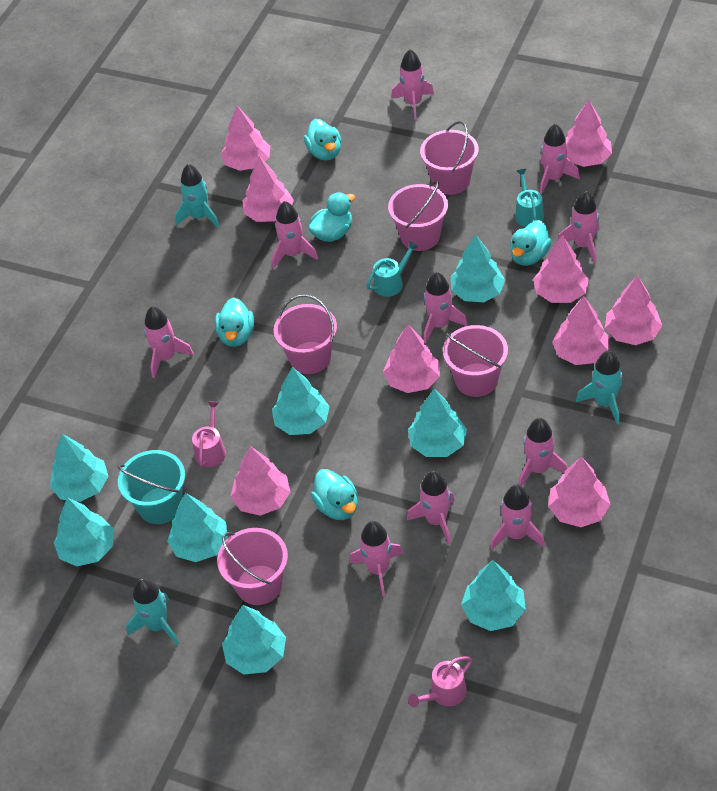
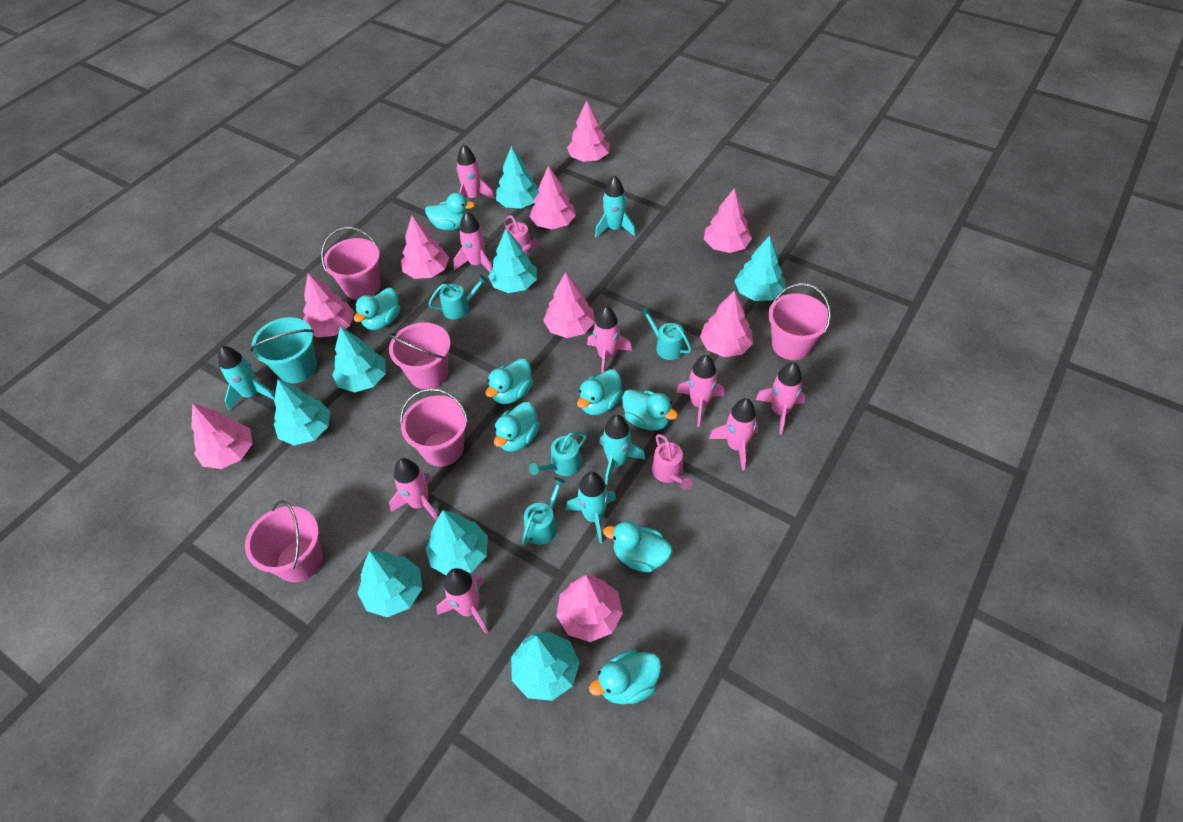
pink rocket: 10 -> 8
turquoise duck: 5 -> 8
turquoise rocket: 3 -> 4
turquoise watering can: 2 -> 4

